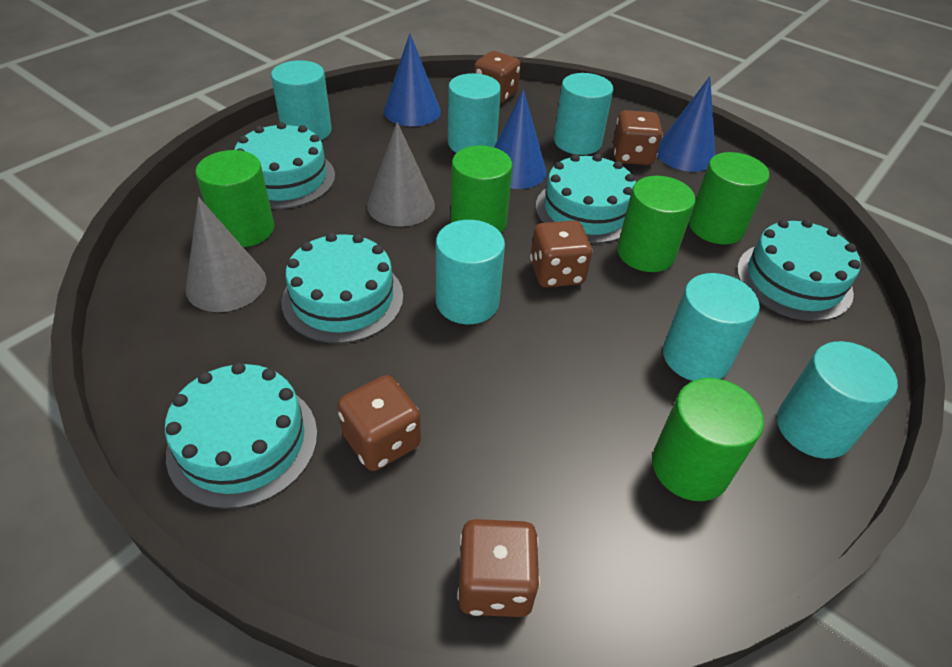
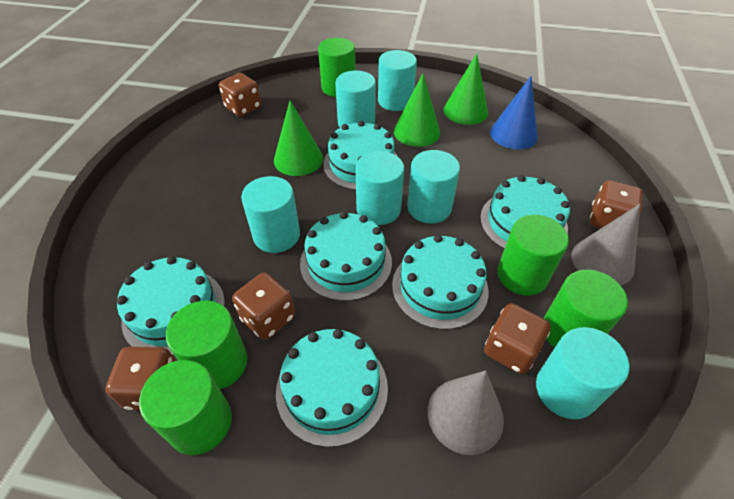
blue cone: 3 -> 1
green cone: 0 -> 3
turquoise cake: 5 -> 6

